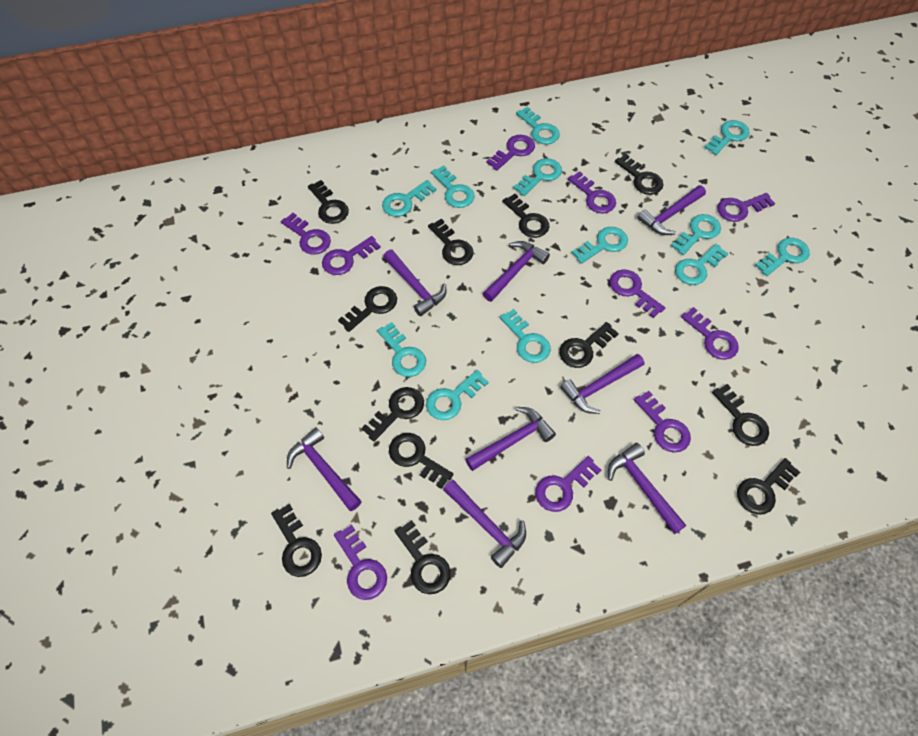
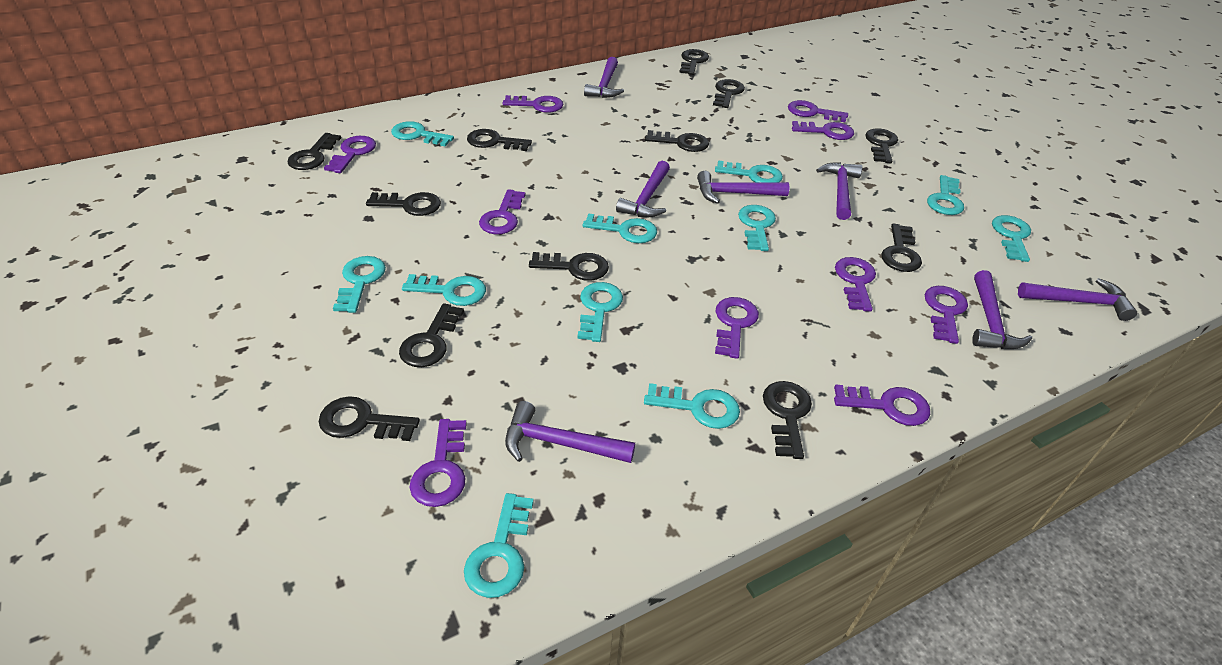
purple hammer: 8 -> 7
turquoise key: 12 -> 11

